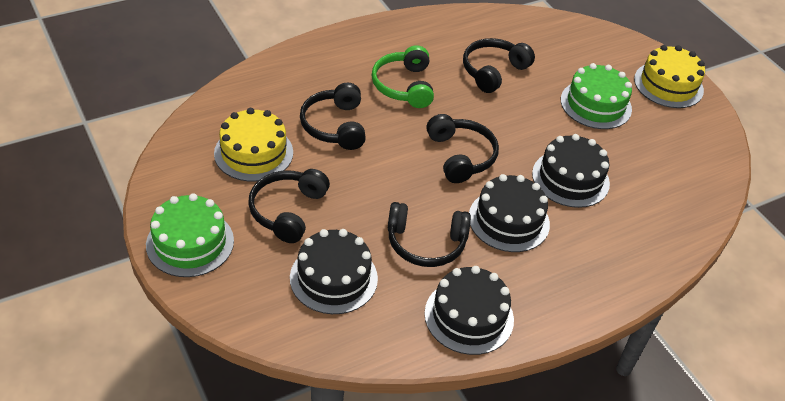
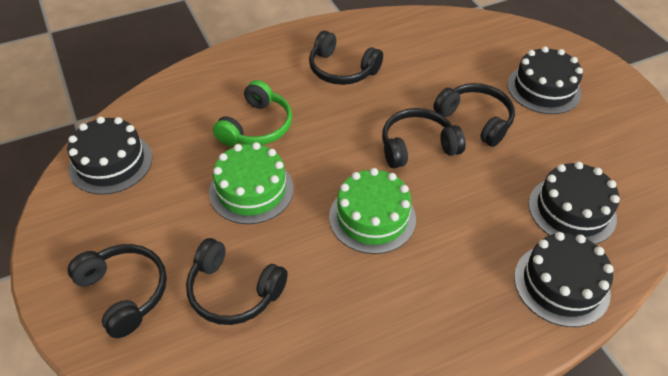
yellow cake: 2 -> 0

